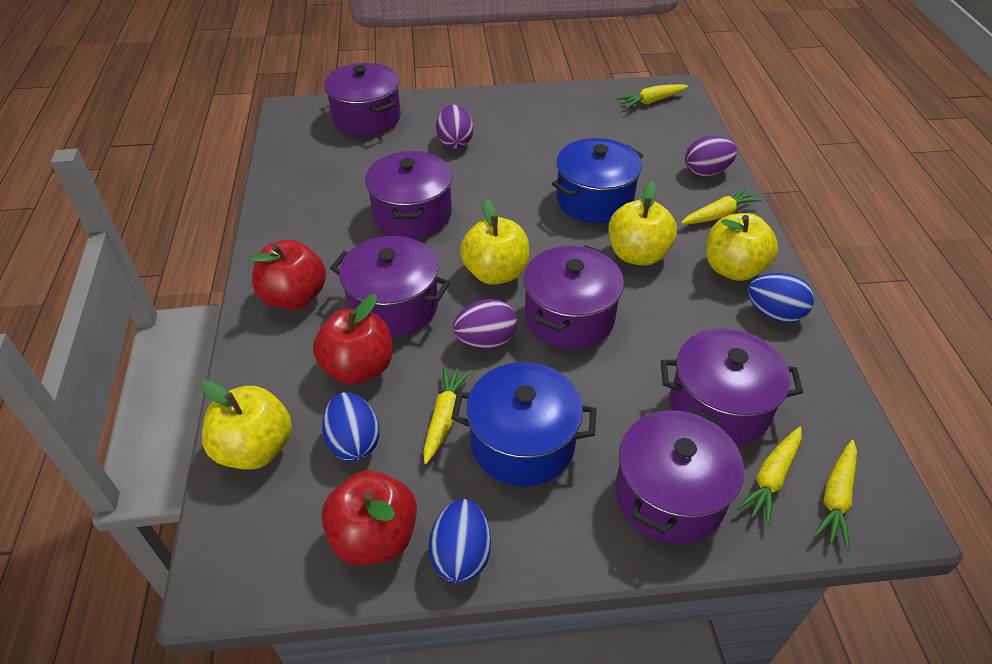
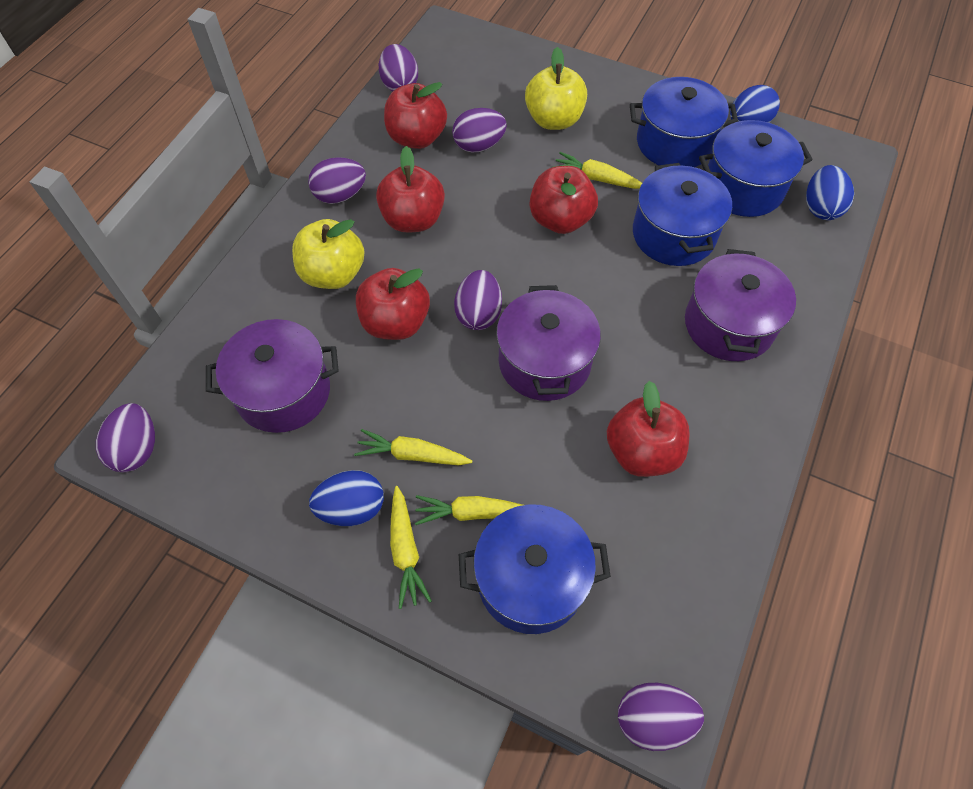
blue pot: 2 -> 4
purple egg: 3 -> 6
purple pot: 6 -> 3
red apple: 3 -> 5
yellow apple: 4 -> 2
yellow carrot: 5 -> 4

